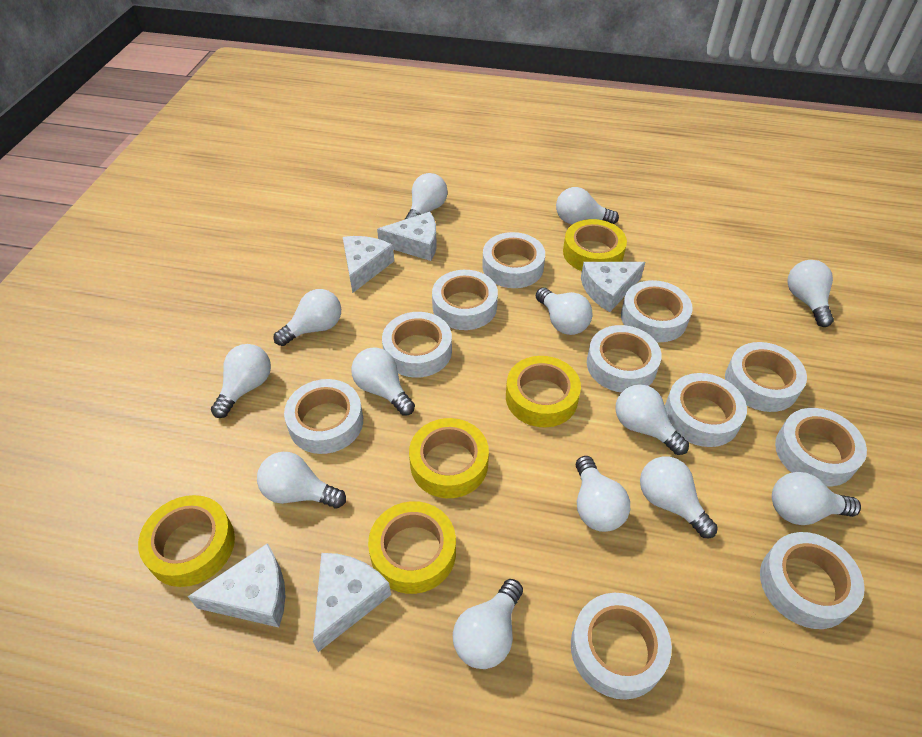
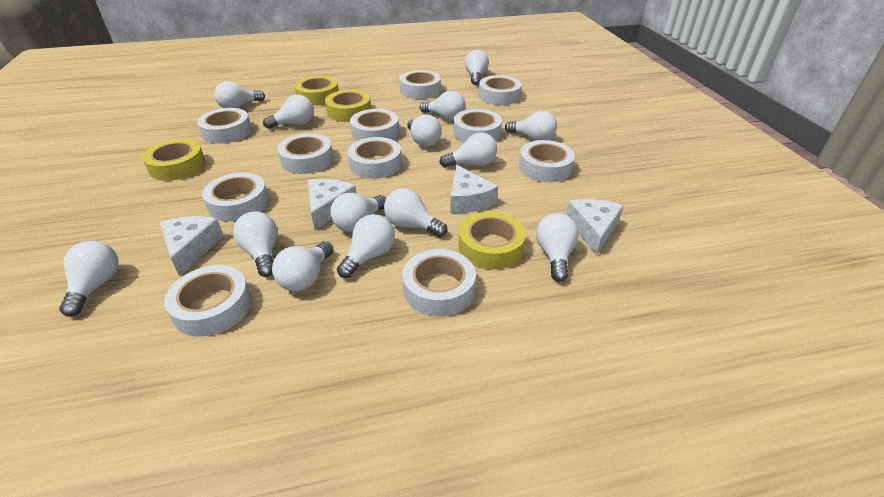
white cheese: 5 -> 4
white light bulb: 13 -> 14
yellow tape: 5 -> 4

